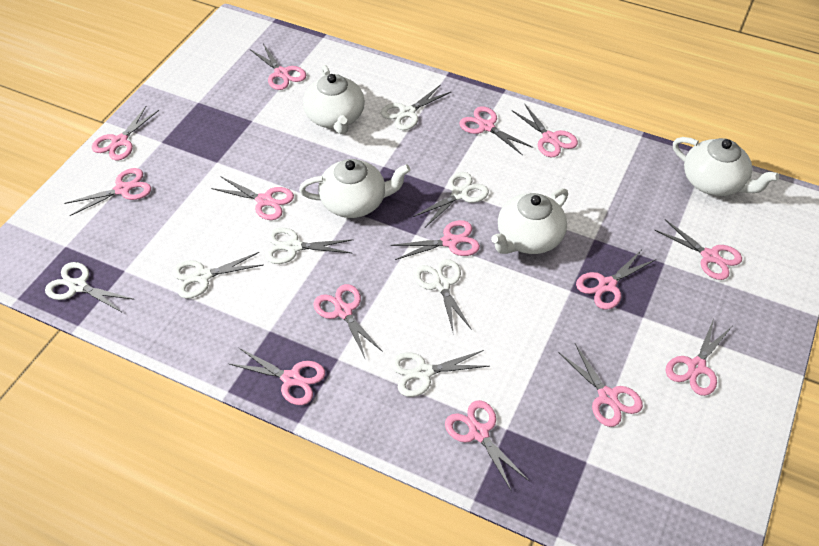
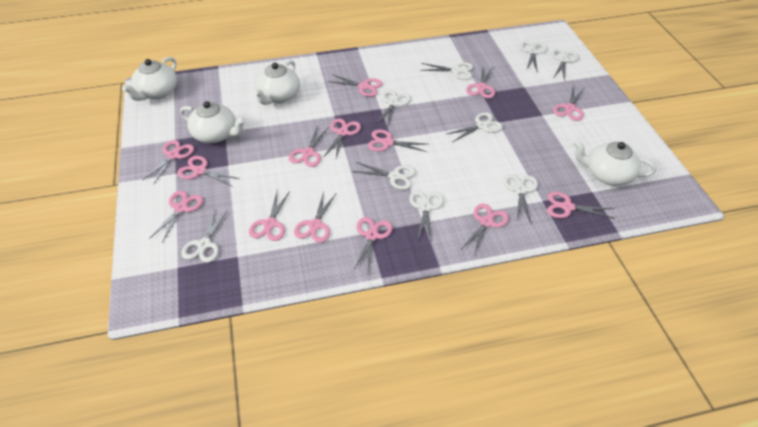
white scissors: 7 -> 9

